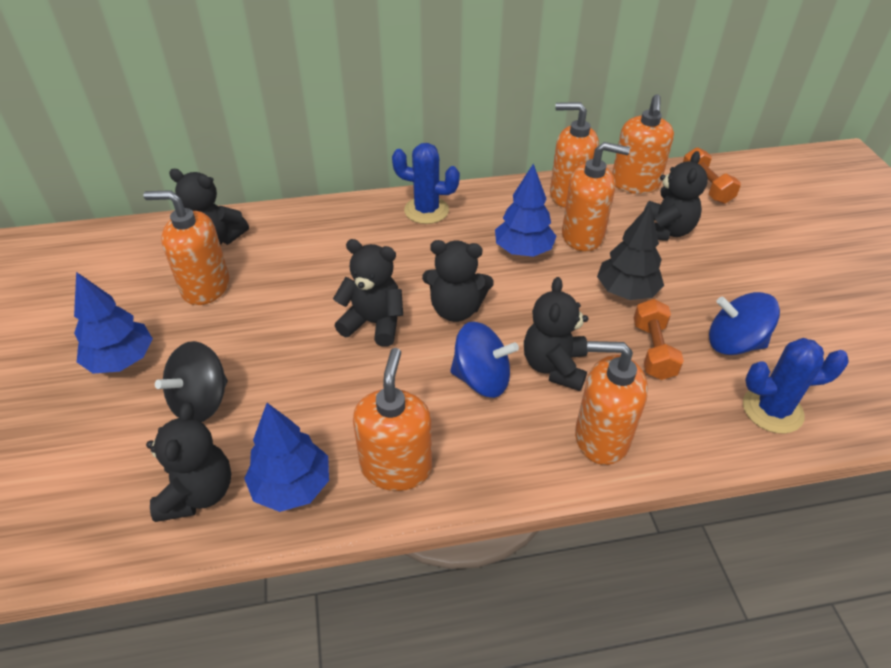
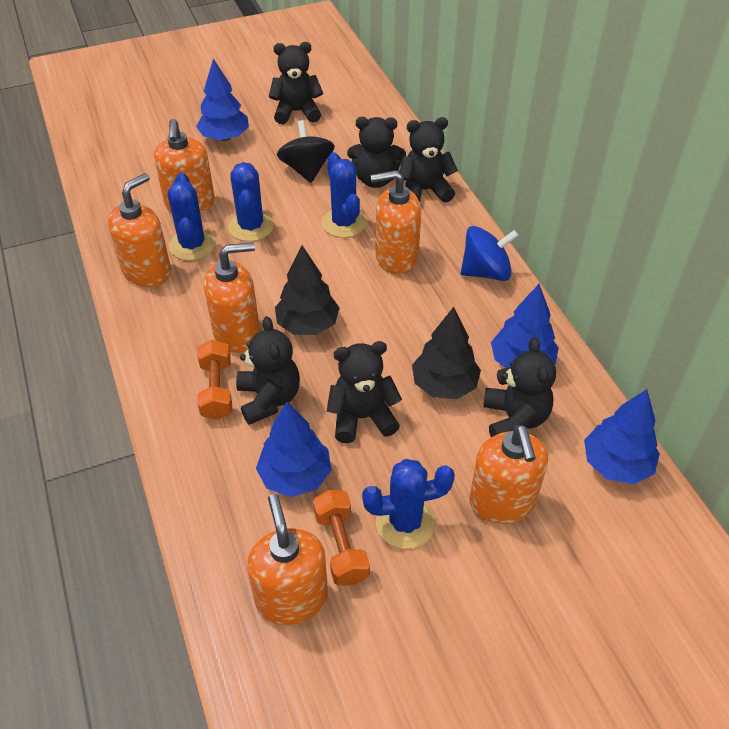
black tree: 1 -> 2
blue cactus: 2 -> 4
blue spinning top: 2 -> 1
blue tree: 3 -> 4

